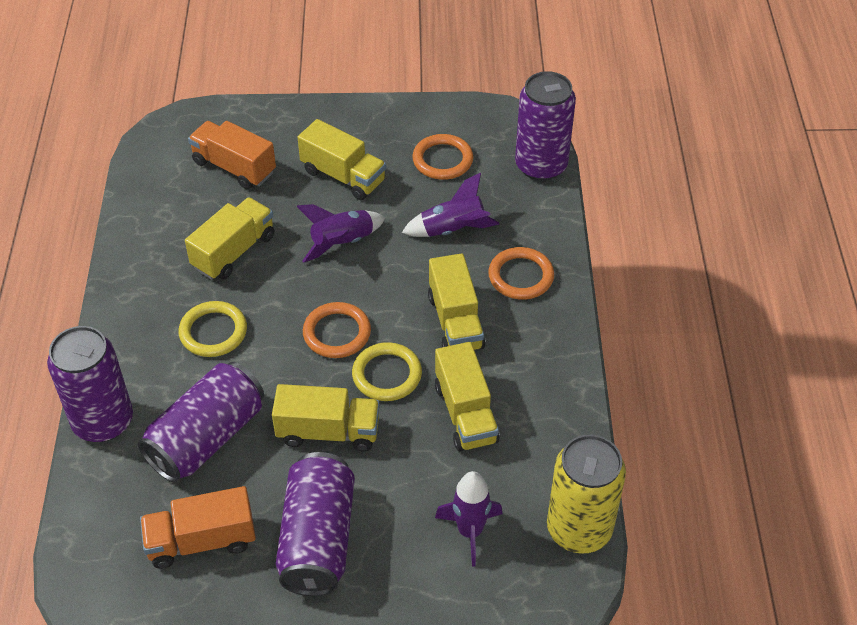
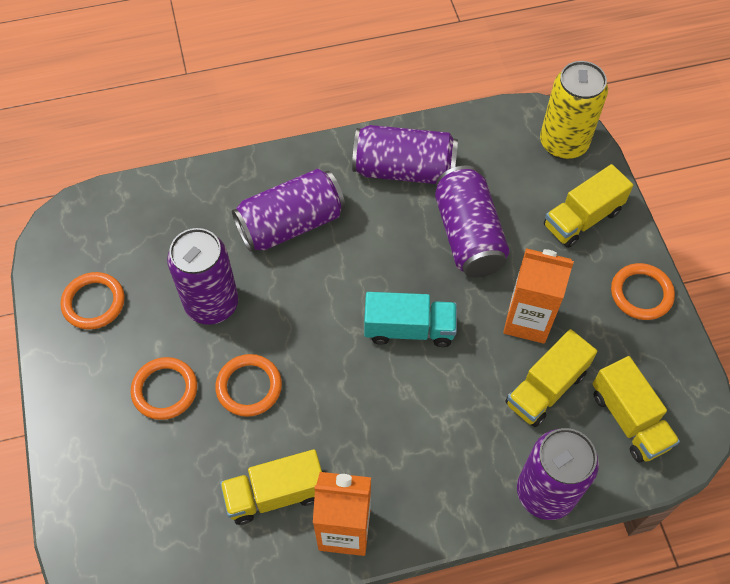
orange carton: 0 -> 2
orange ring: 3 -> 4
orange truck: 2 -> 0
purple can: 4 -> 5
purple rocket: 3 -> 0
turquoise truck: 0 -> 1
yellow ring: 2 -> 0
yellow truck: 5 -> 4

